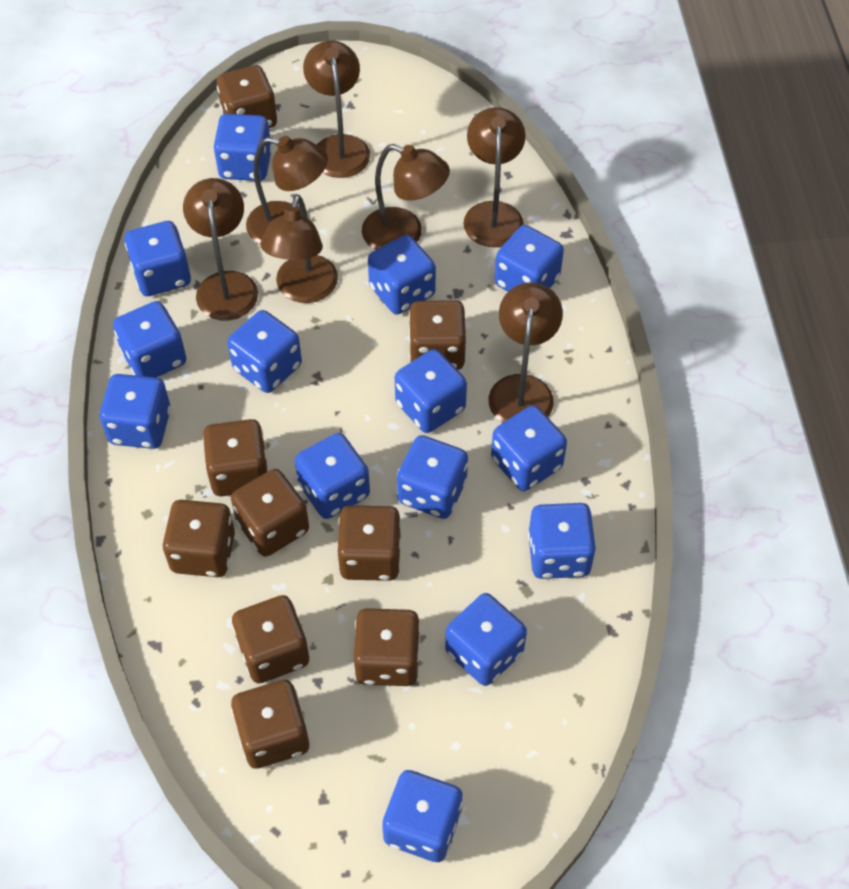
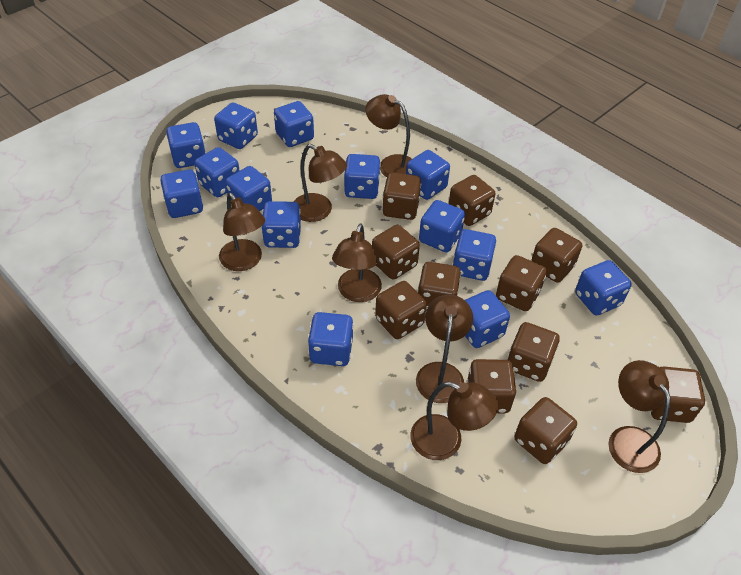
brown dice: 9 -> 11

